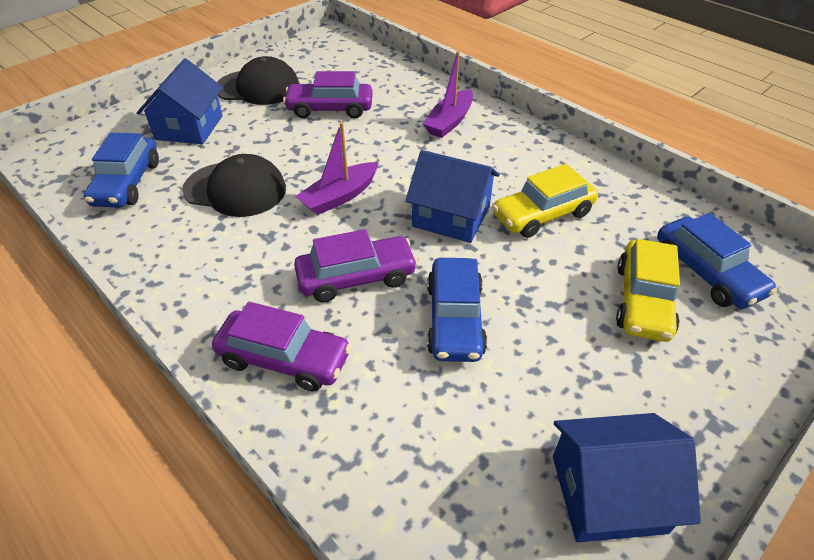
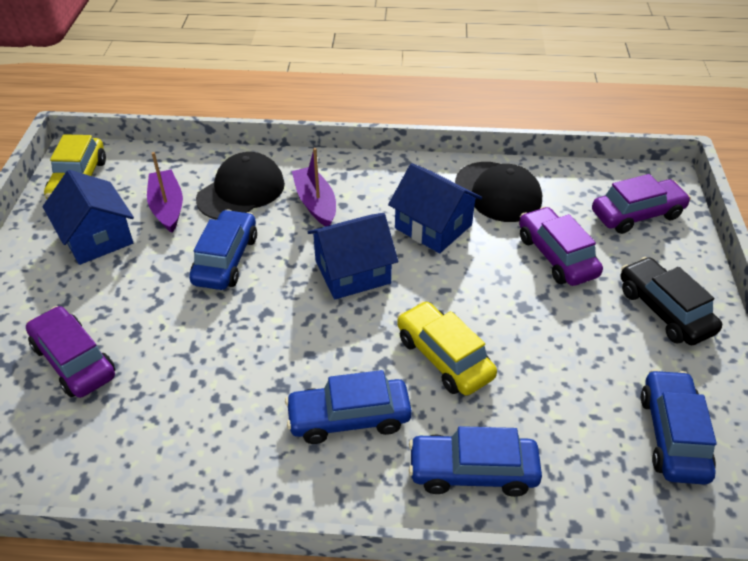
black car: 0 -> 1
blue car: 3 -> 4

